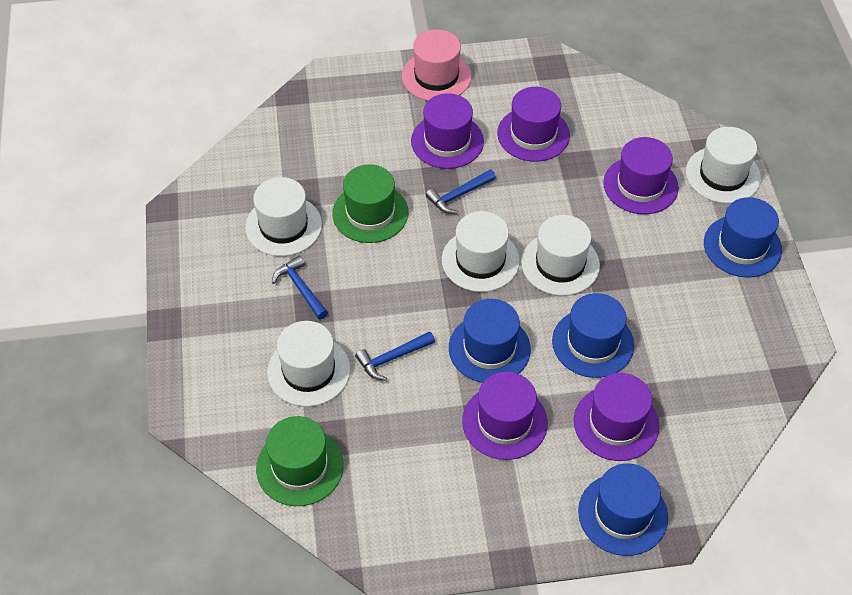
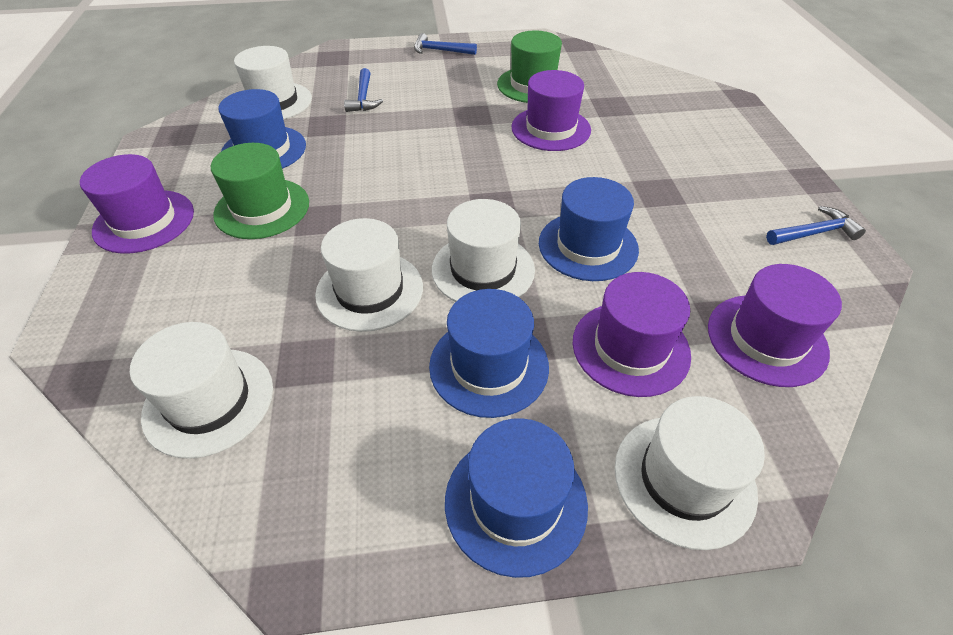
pink hat: 1 -> 0
purple hat: 5 -> 4

